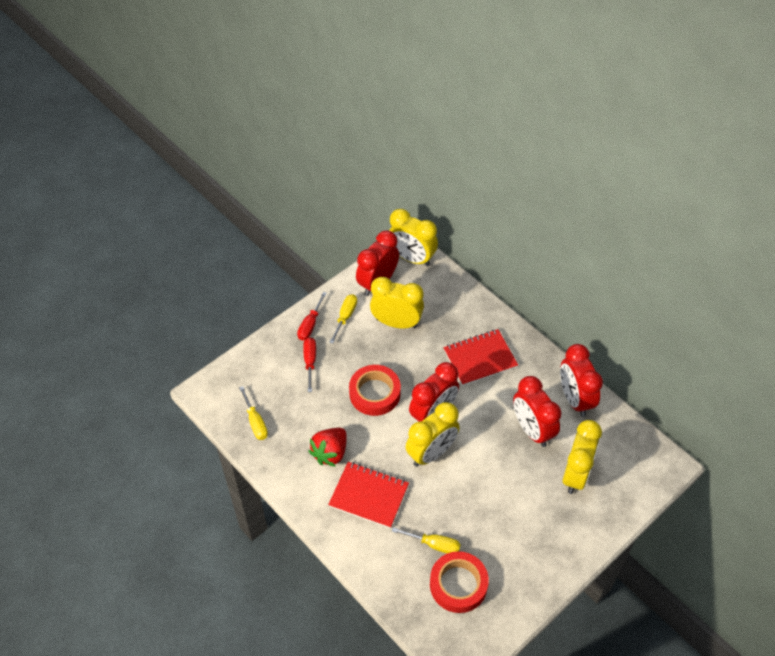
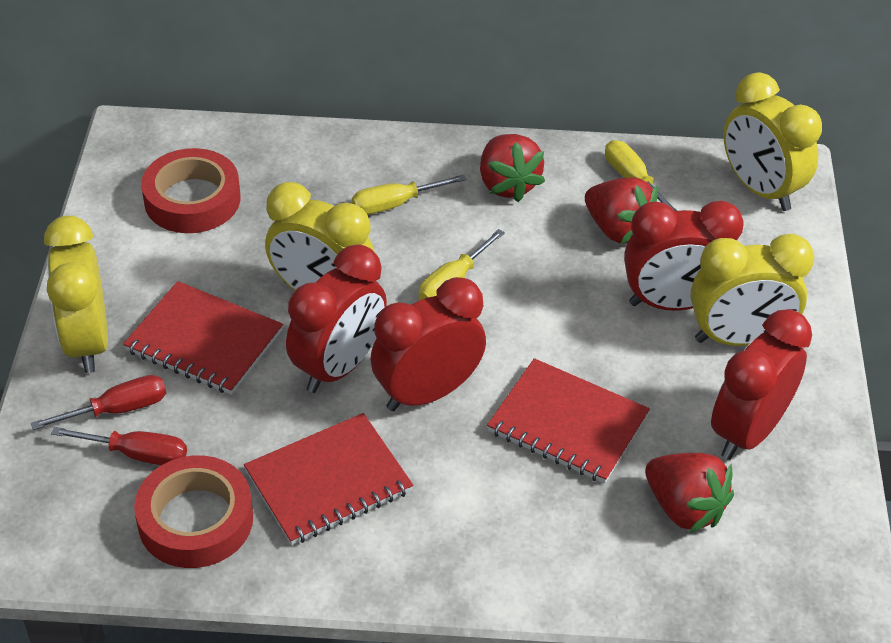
red notebook: 2 -> 3
red strawberry: 1 -> 3

